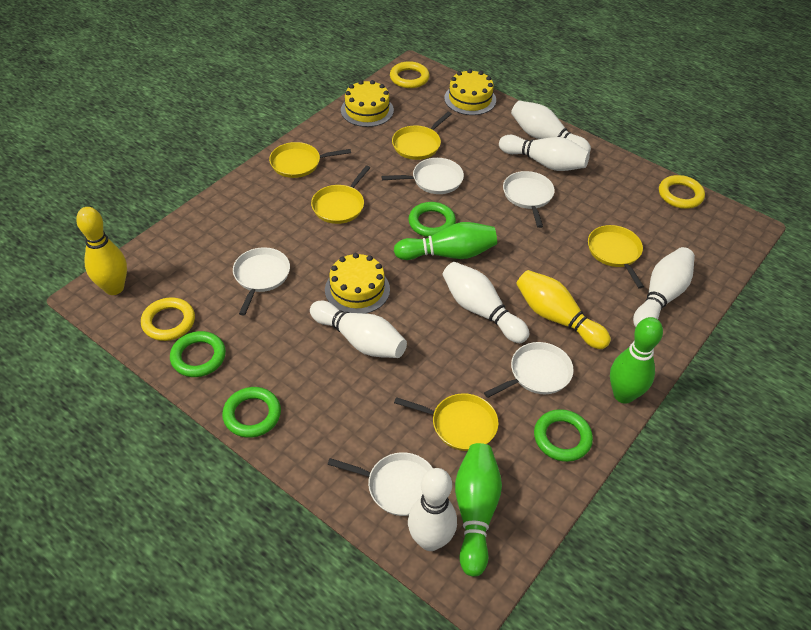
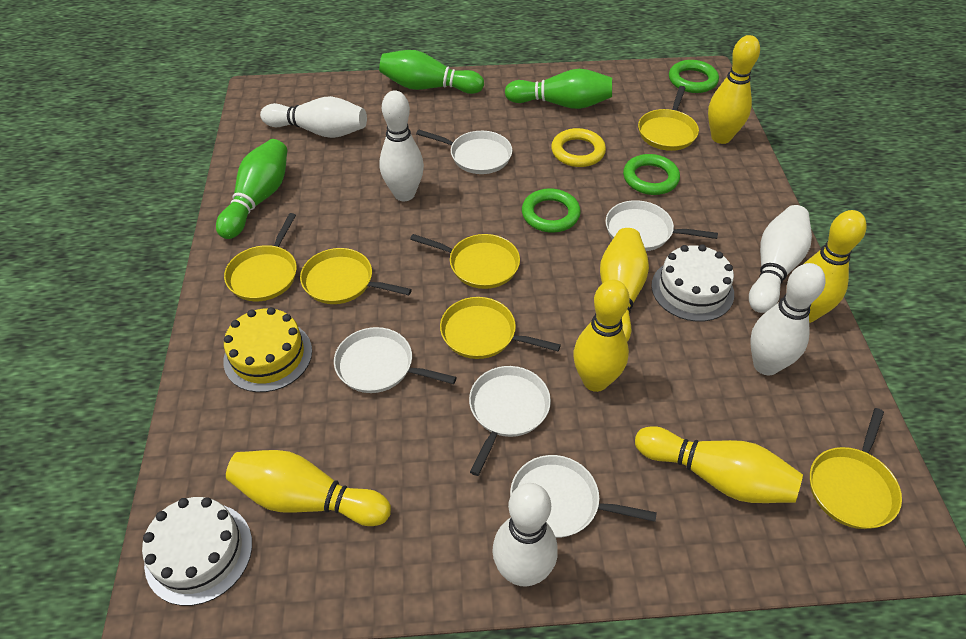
green ring: 4 -> 3
white bowling pin: 6 -> 5
white cake: 0 -> 2
yellow bowling pin: 2 -> 6
yellow cake: 3 -> 1
yellow pan: 5 -> 6
yellow ring: 3 -> 1

